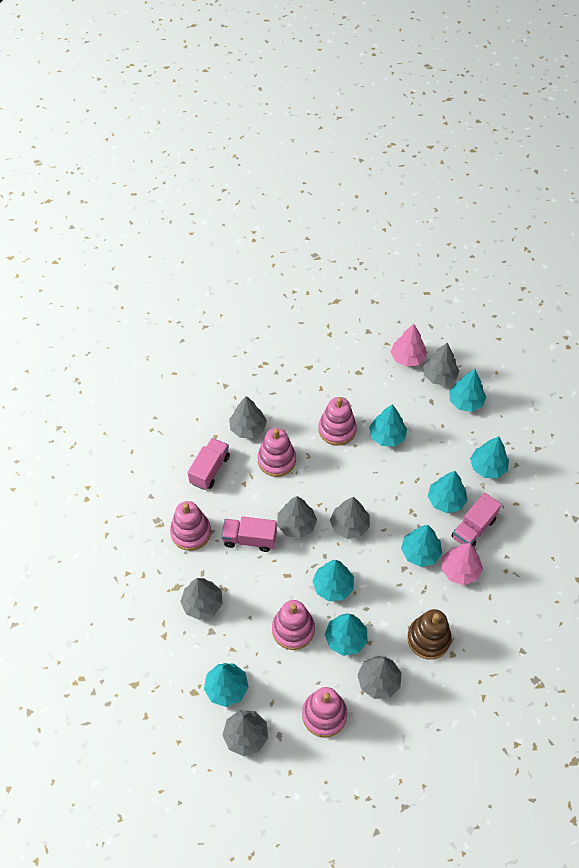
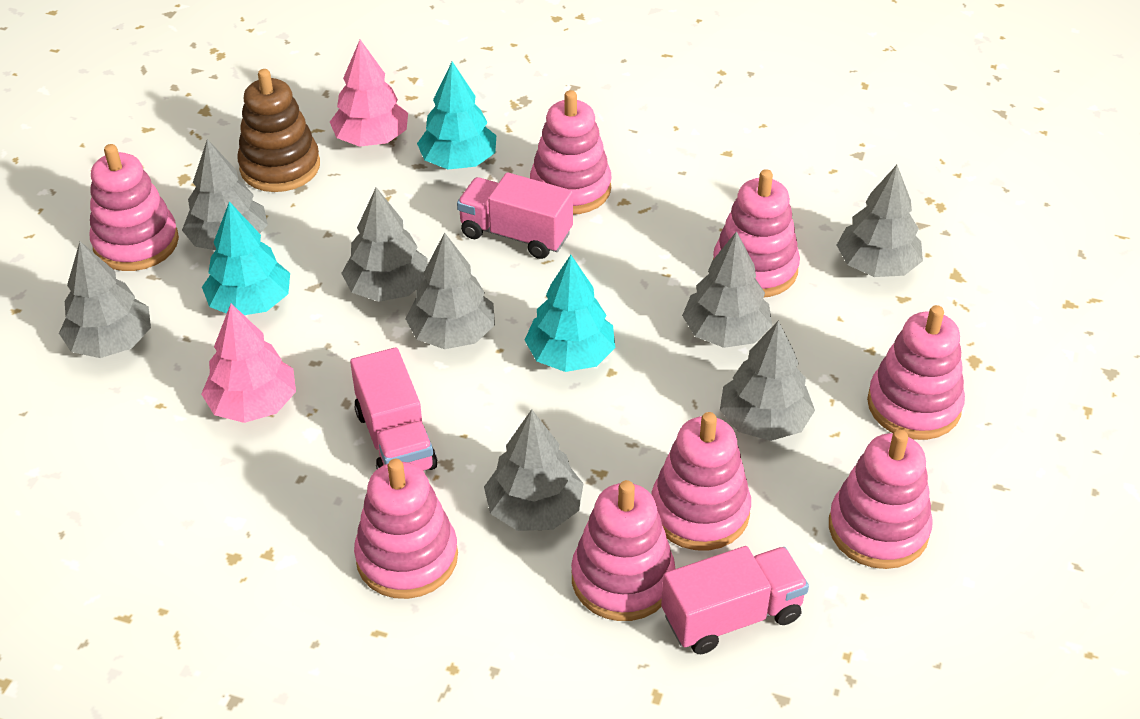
grey tree: 7 -> 8
pink stacking toy: 5 -> 8
turquoise tree: 8 -> 3

